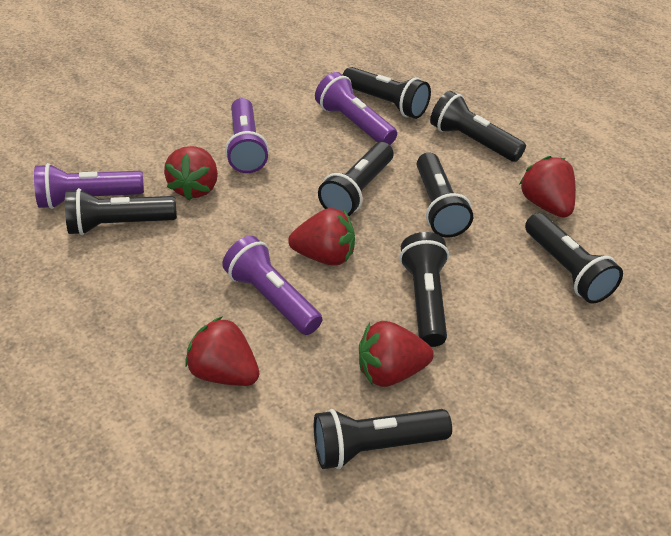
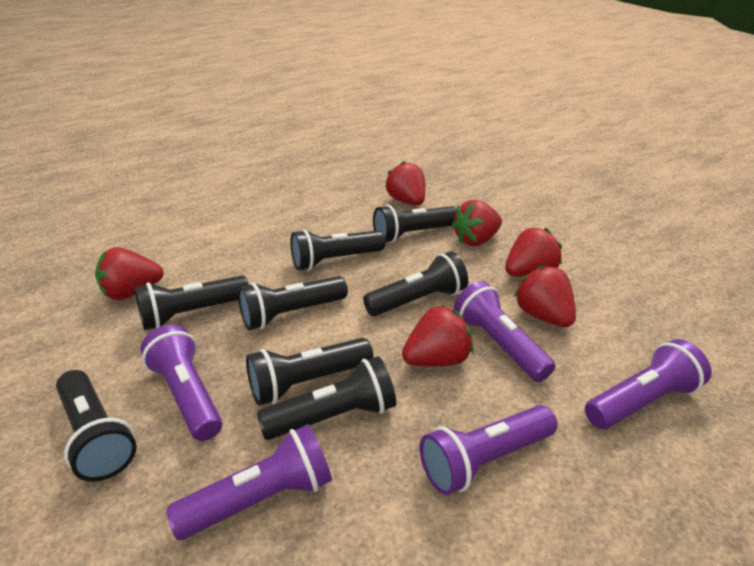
purple flashlight: 4 -> 5
red strawberry: 5 -> 6

